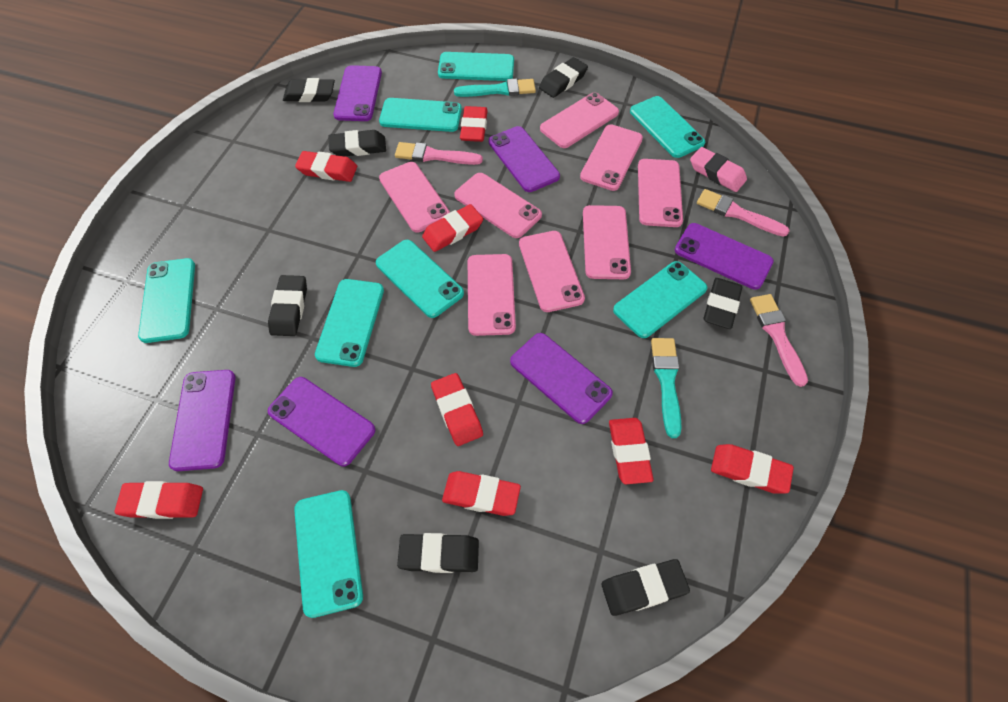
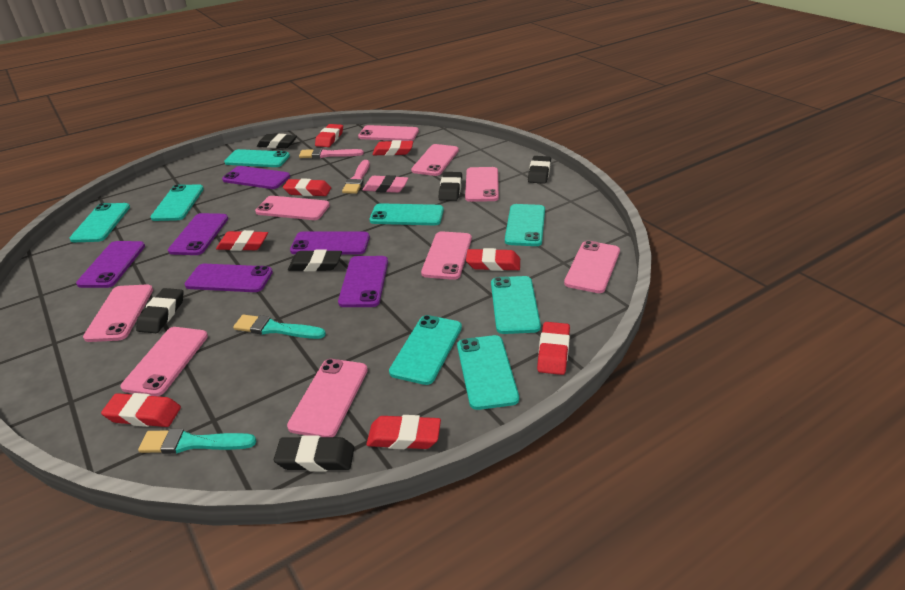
black eraser: 7 -> 6
pink brush: 3 -> 2
pink phone: 8 -> 9

